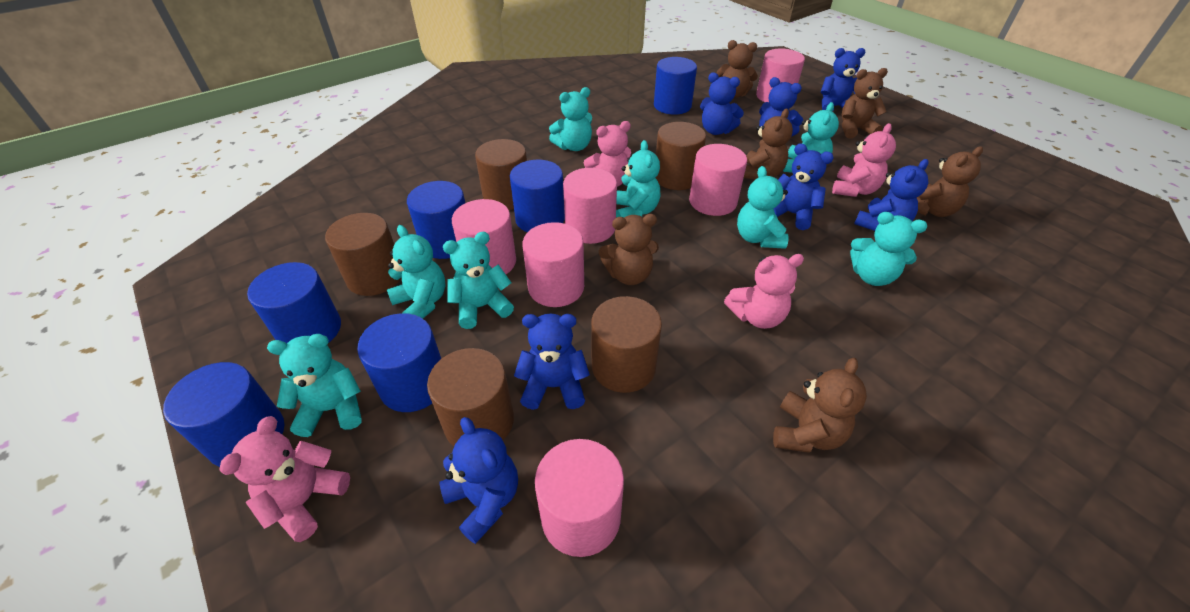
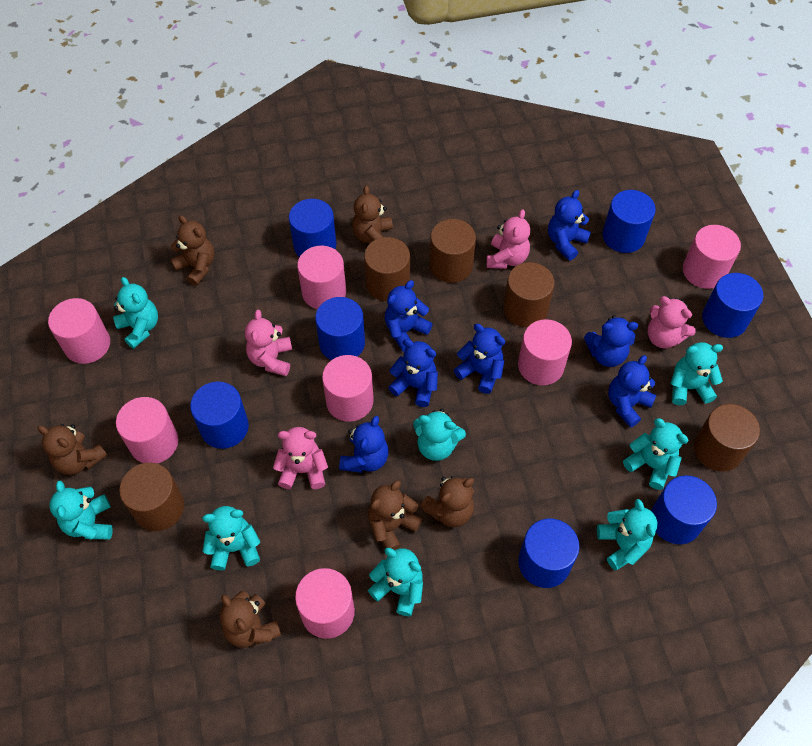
blue cylinder: 6 -> 7
pink cylinder: 6 -> 7

